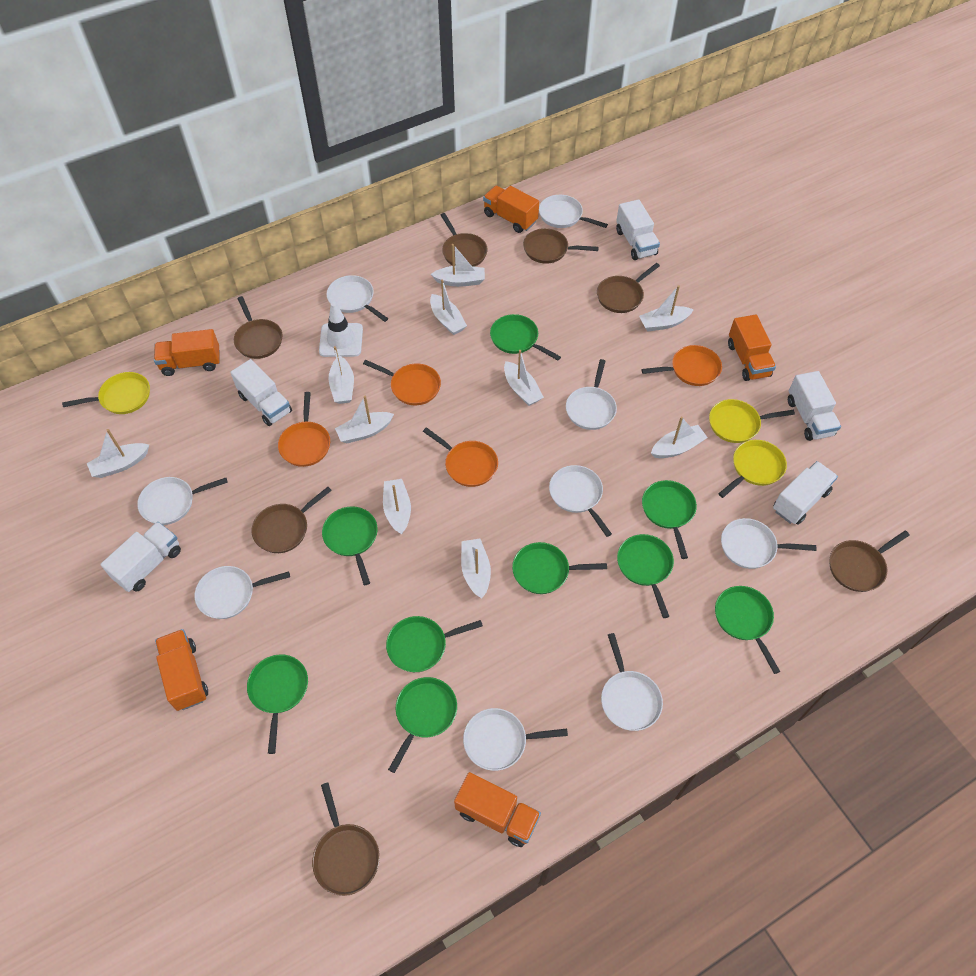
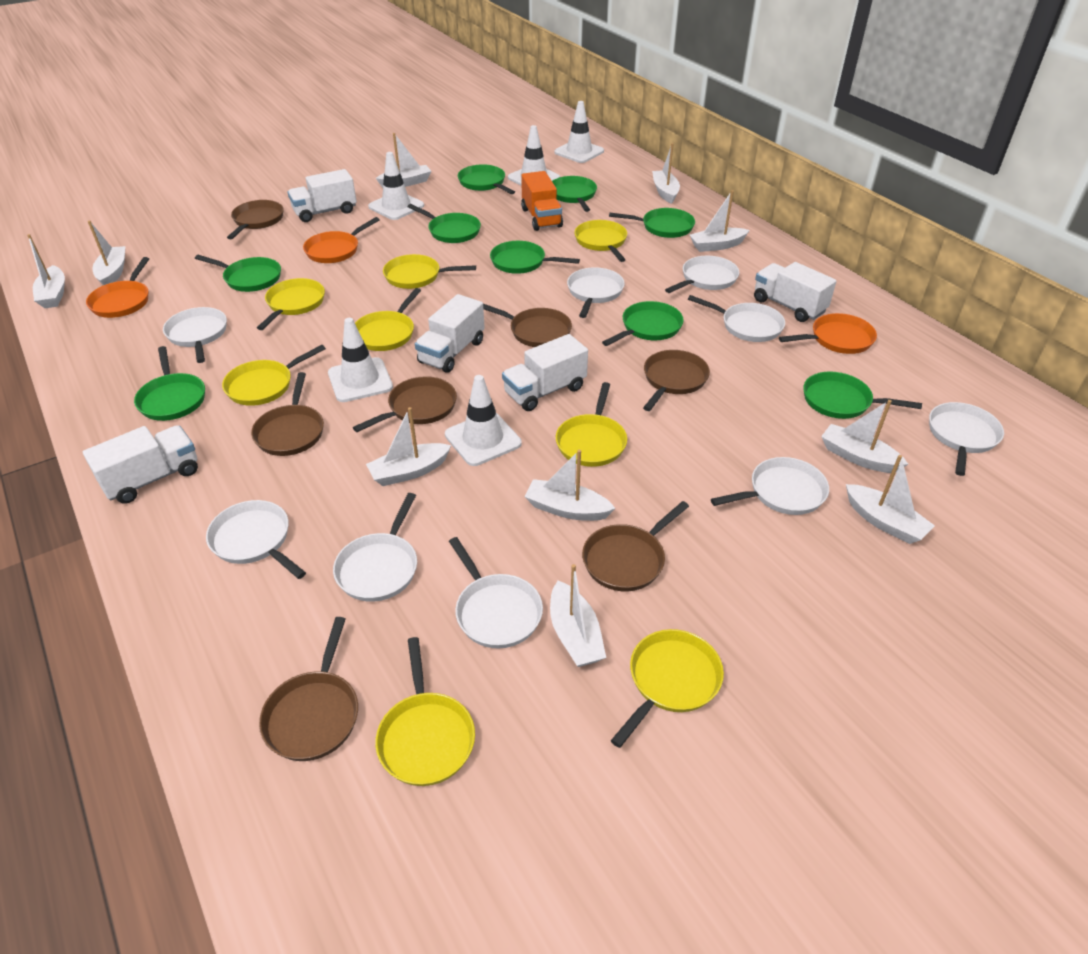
orange pan: 4 -> 3
orange truck: 5 -> 1
white traffic cone: 1 -> 5
yellow pan: 3 -> 8

